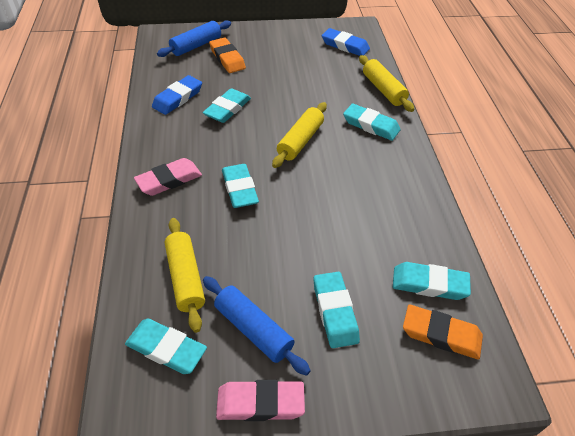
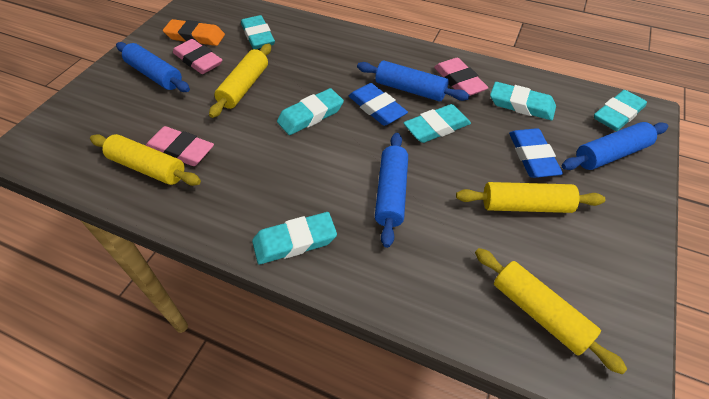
blue rolling pin: 2 -> 4
orange eraser: 2 -> 1
pink eraser: 2 -> 3
yellow rolling pin: 3 -> 4

